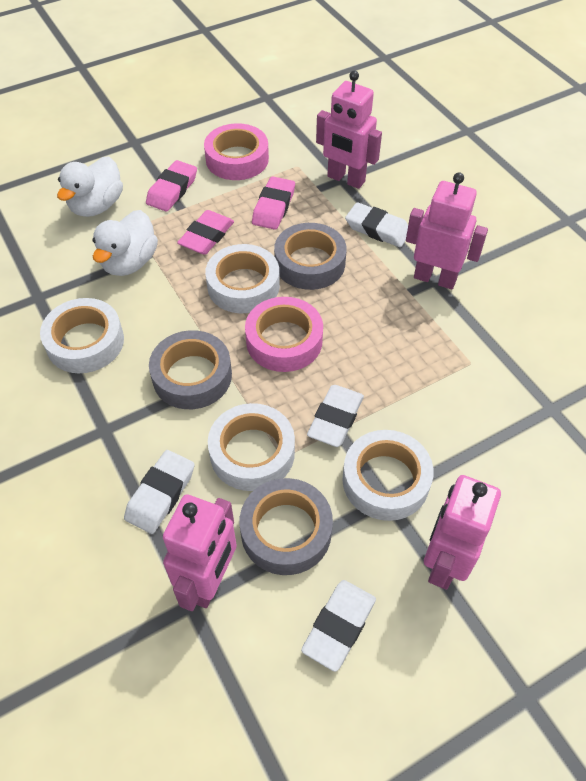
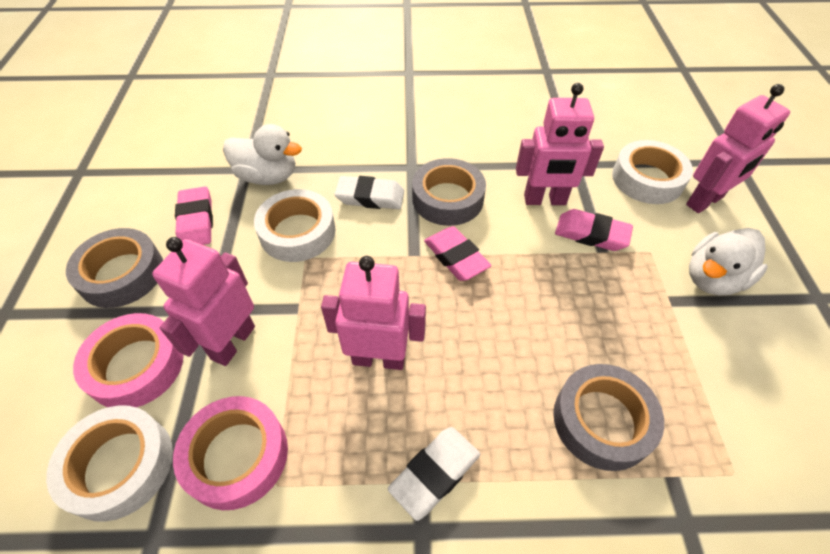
white eraser: 4 -> 2
white tape: 4 -> 3

